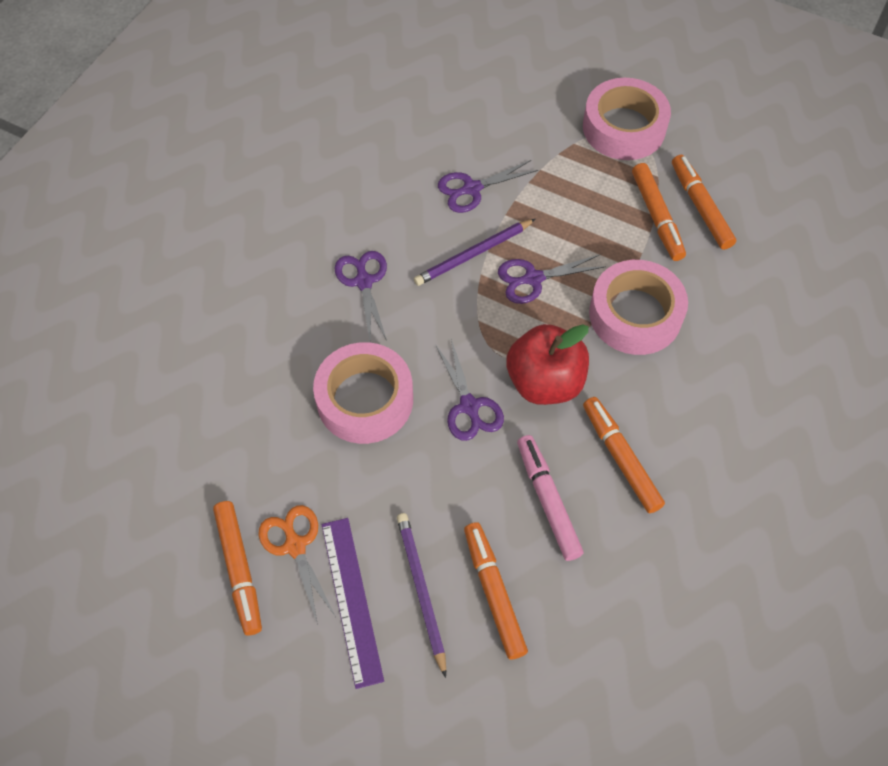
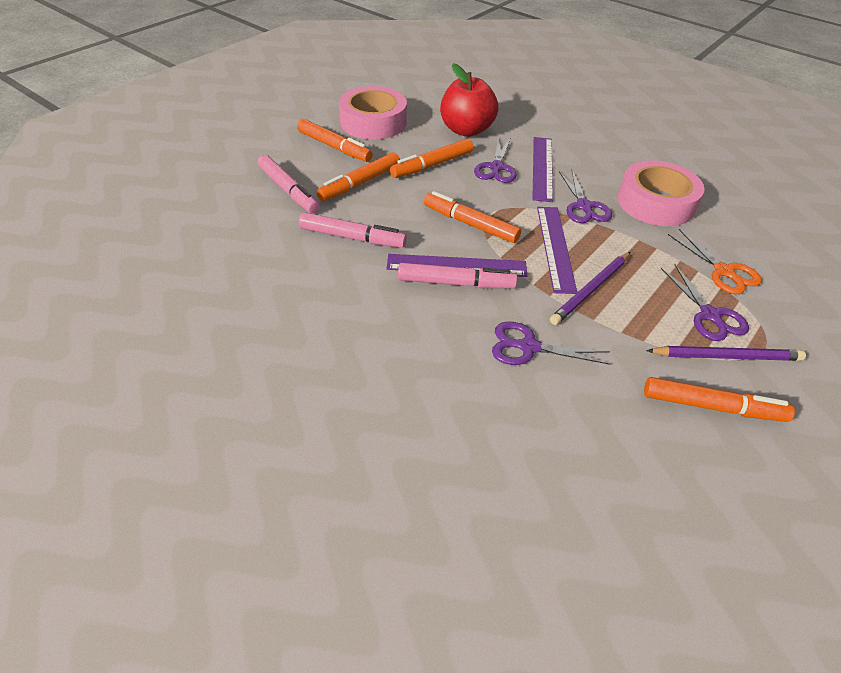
pink marker: 1 -> 3
pink tape: 3 -> 2
purple ruler: 1 -> 3

